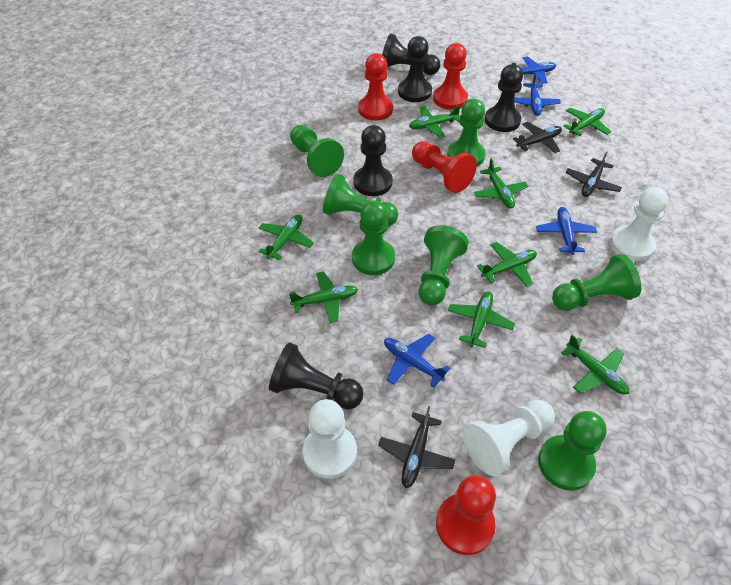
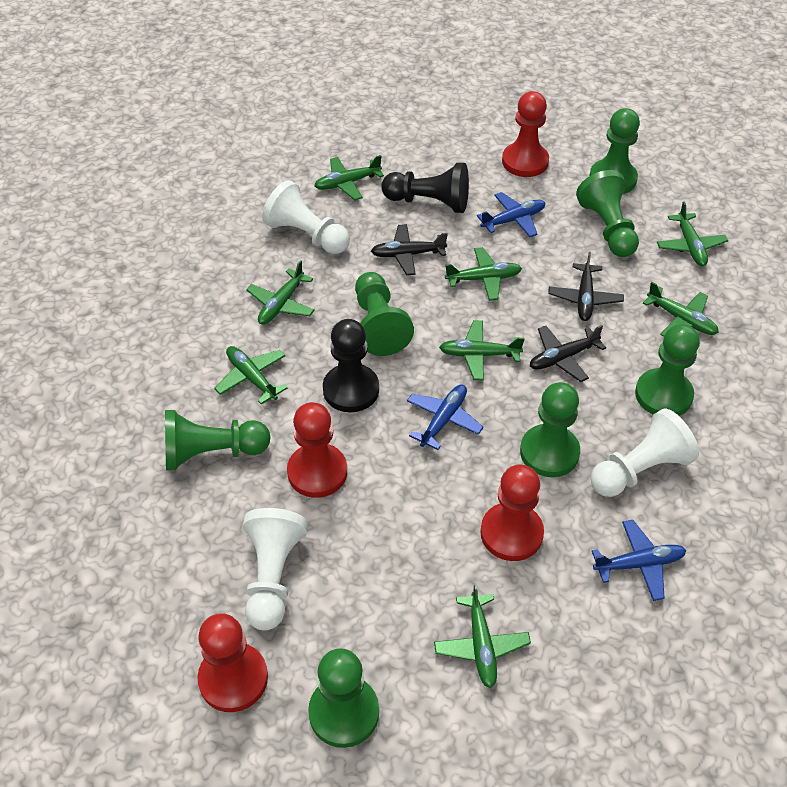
black pawn: 5 -> 2
blue plane: 4 -> 3

